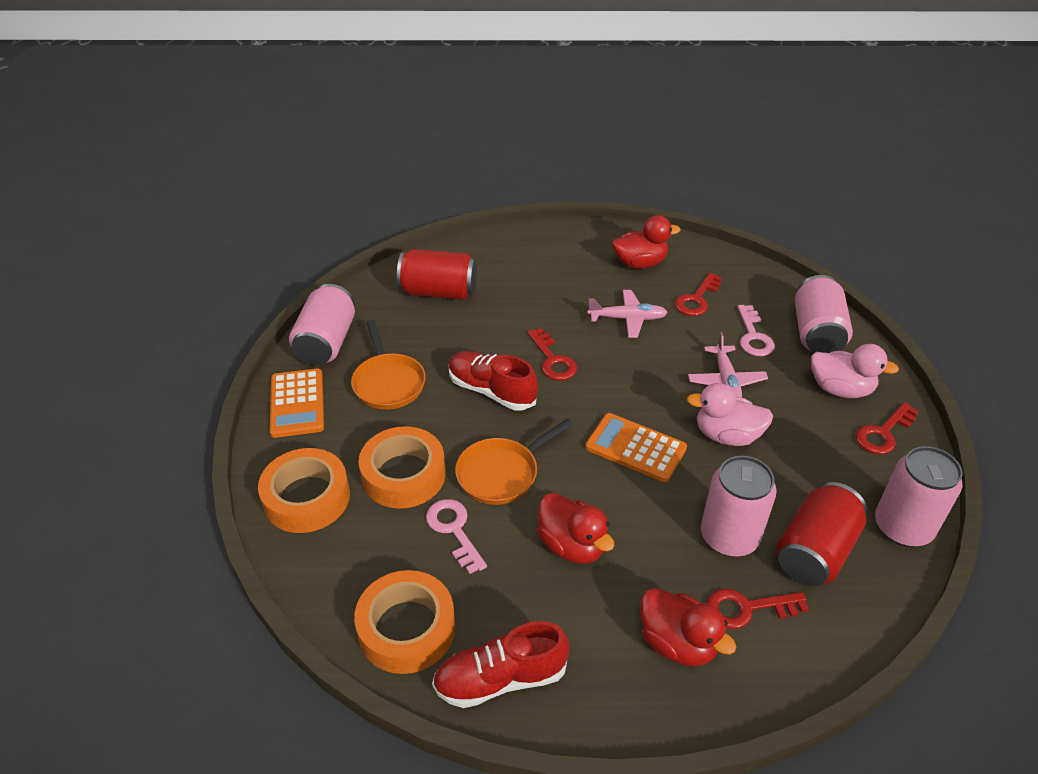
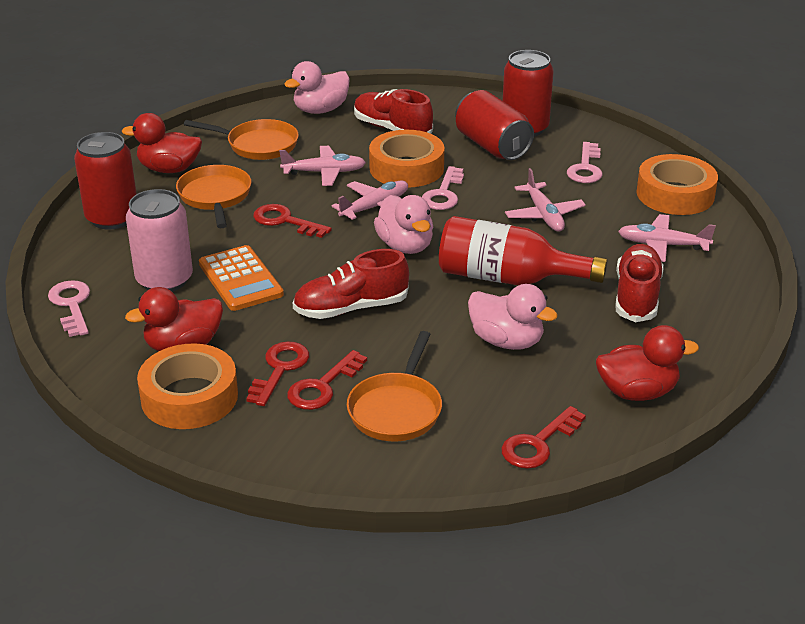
orange calculator: 2 -> 1
orange pan: 2 -> 3
pink can: 4 -> 1
pink duck: 2 -> 3
pink key: 2 -> 3
pink plane: 2 -> 4
red bottle: 0 -> 1
red can: 2 -> 3
red shoe: 2 -> 3

